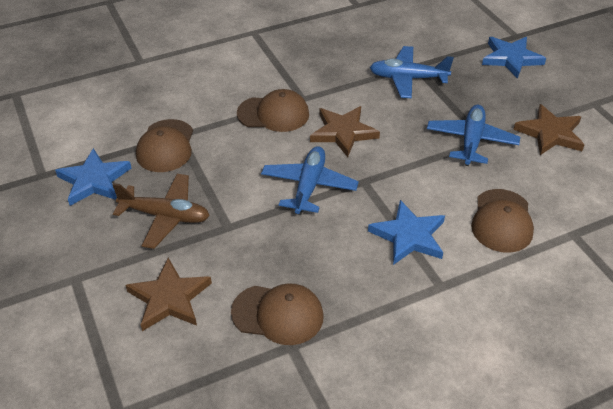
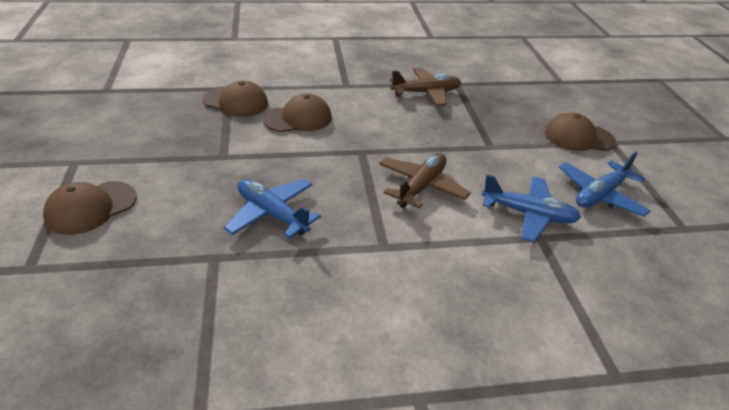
blue star: 3 -> 0
brown plane: 1 -> 2
brown star: 3 -> 0

